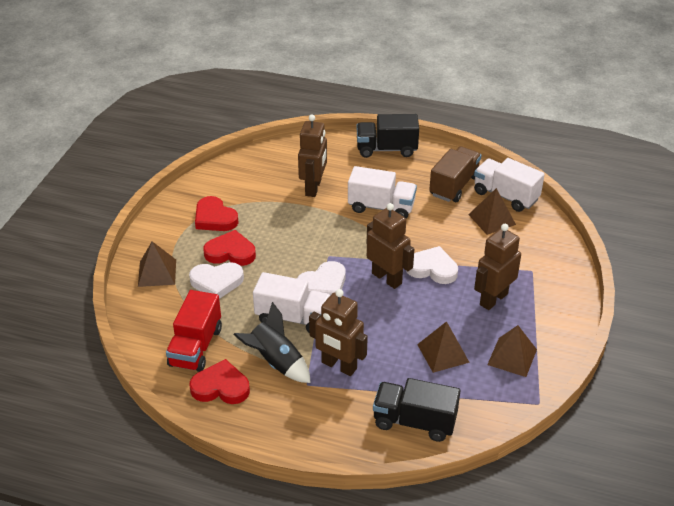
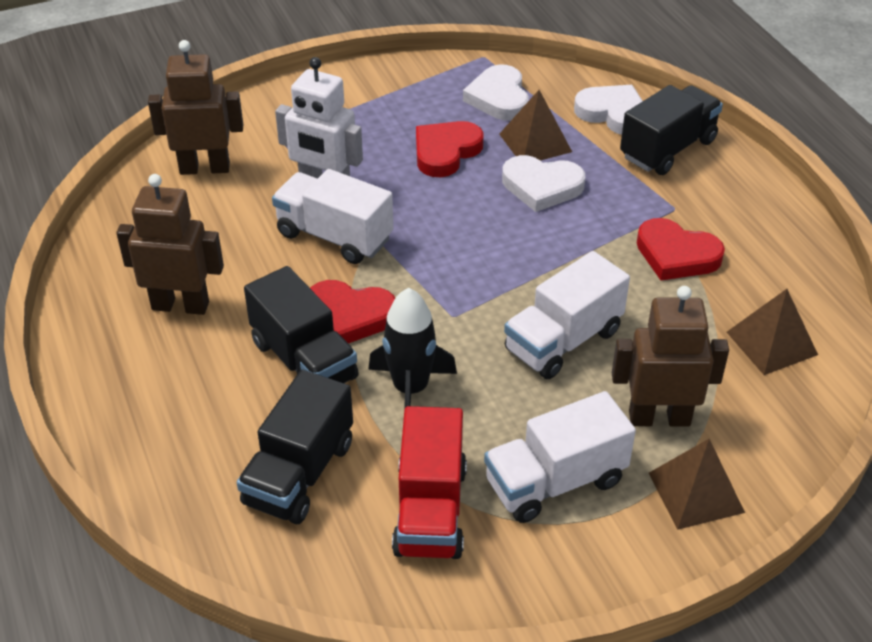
black truck: 2 -> 3
brown pyramid: 4 -> 3
brown robot: 4 -> 3
brown truck: 1 -> 0
white robot: 0 -> 1

